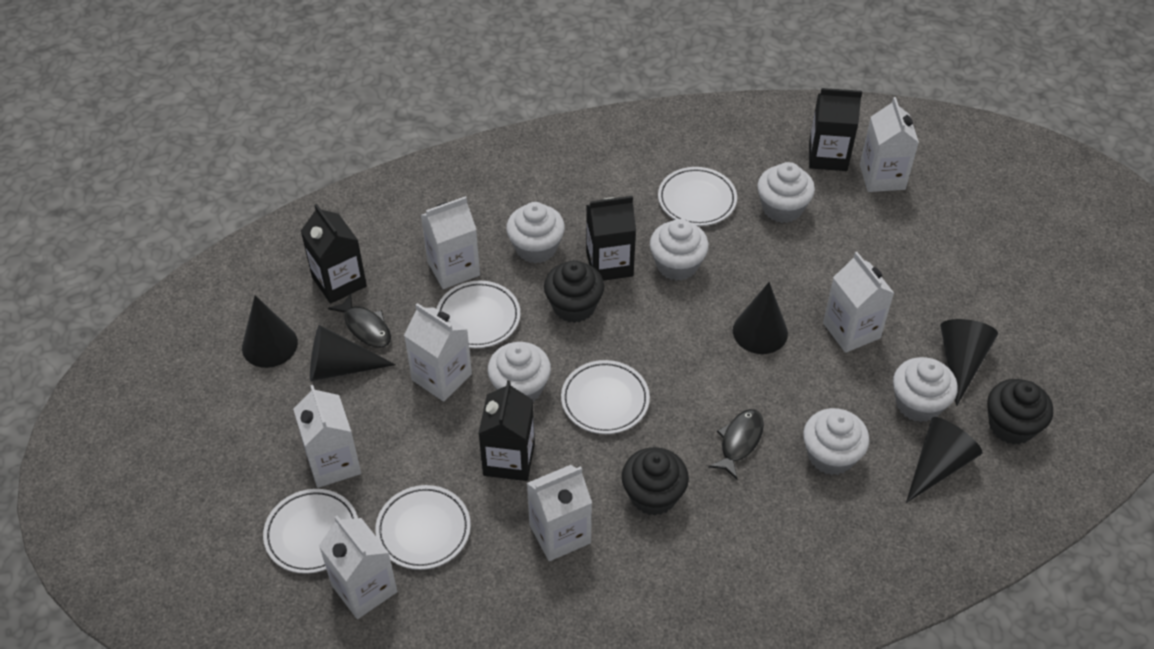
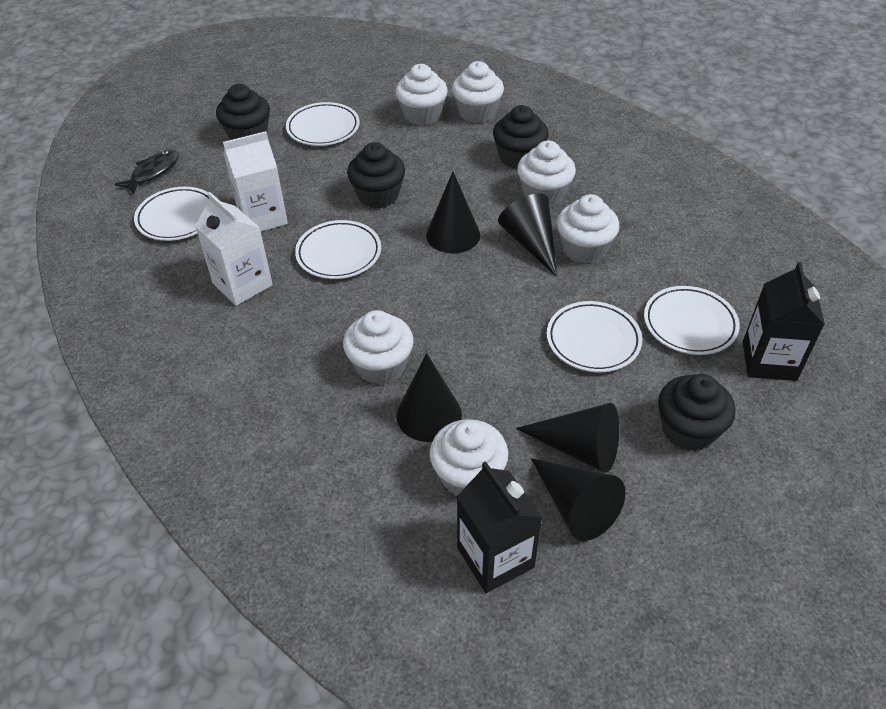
black carton: 4 -> 2
black cupcake: 3 -> 4
black fish: 2 -> 1
white carton: 7 -> 2

